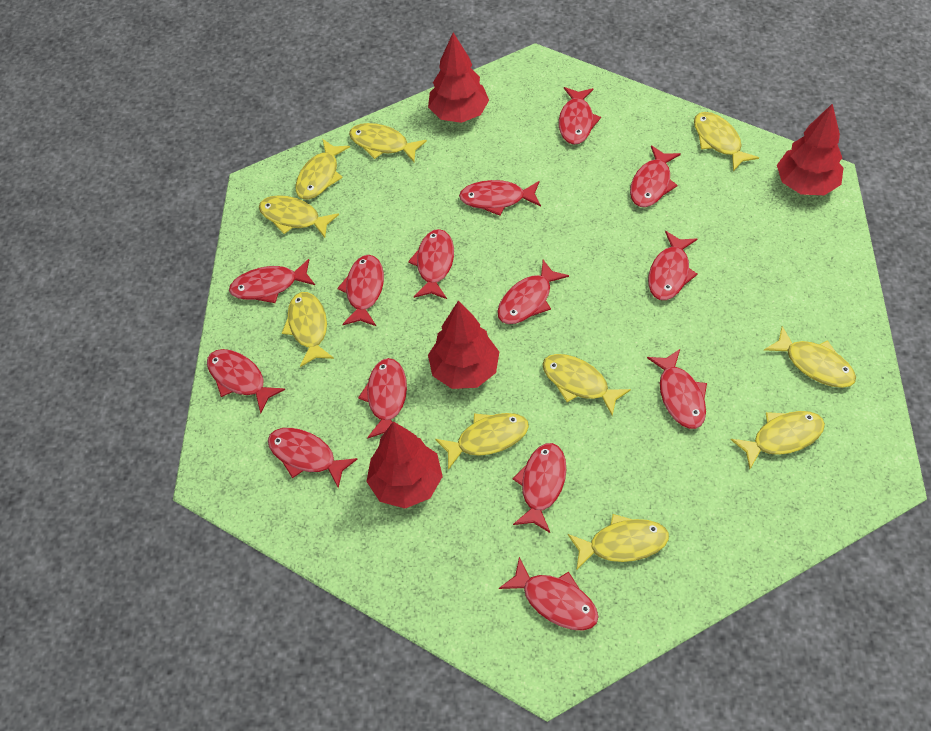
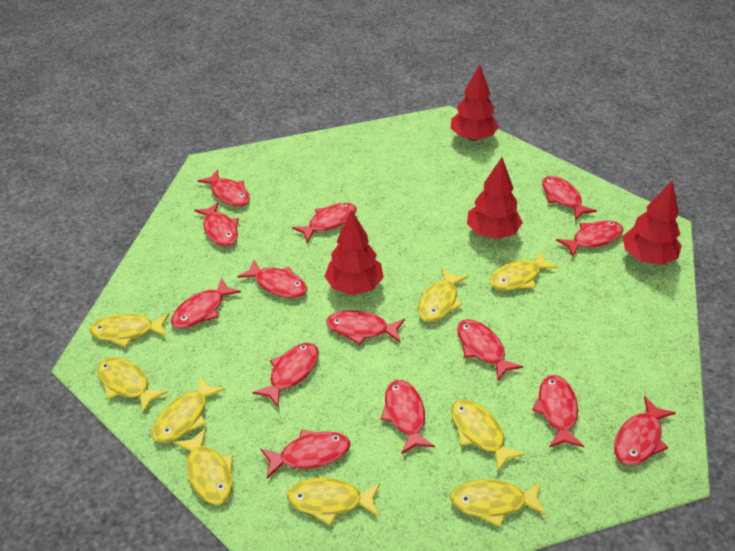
yellow fish: 10 -> 9

